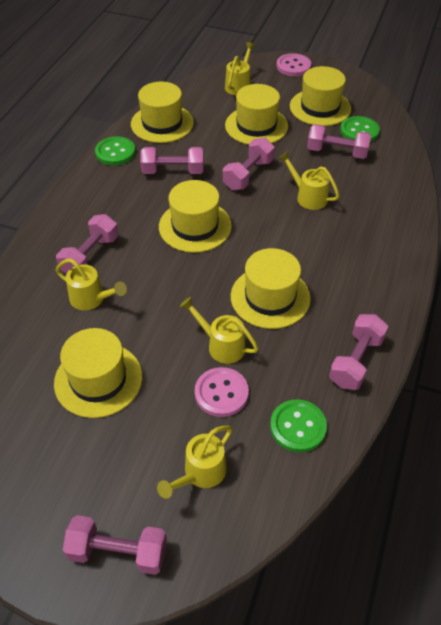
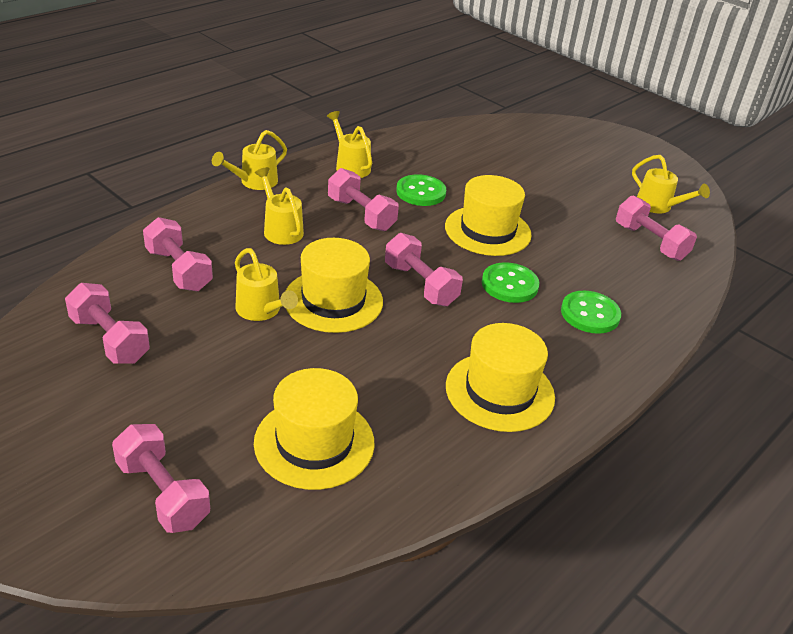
pink button: 2 -> 0
yellow hat: 6 -> 4

